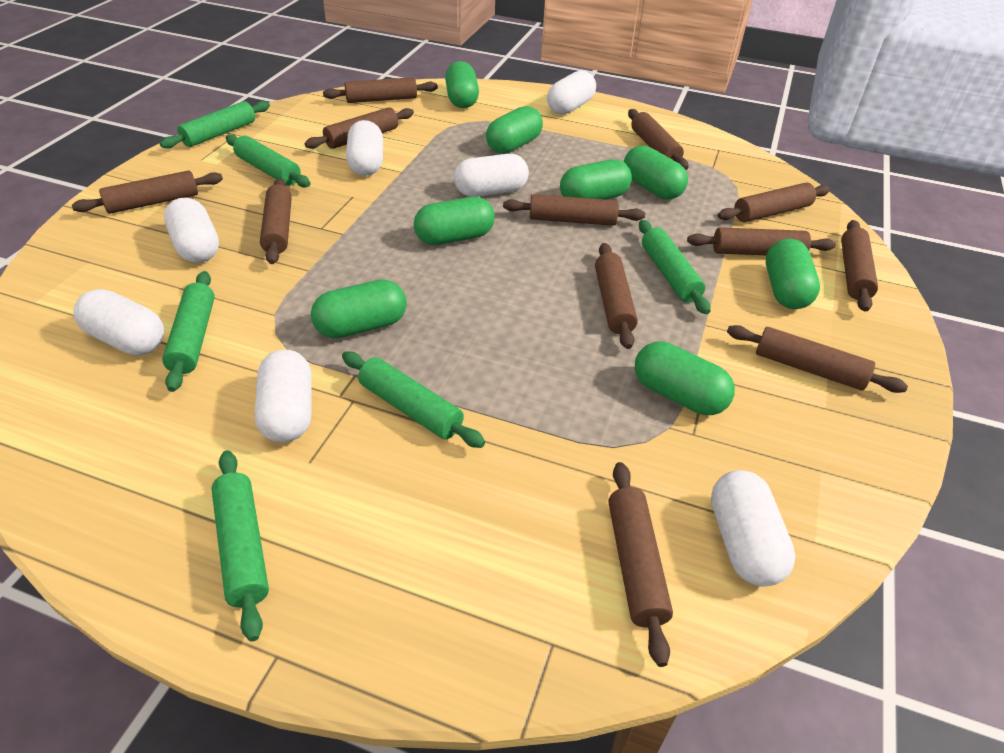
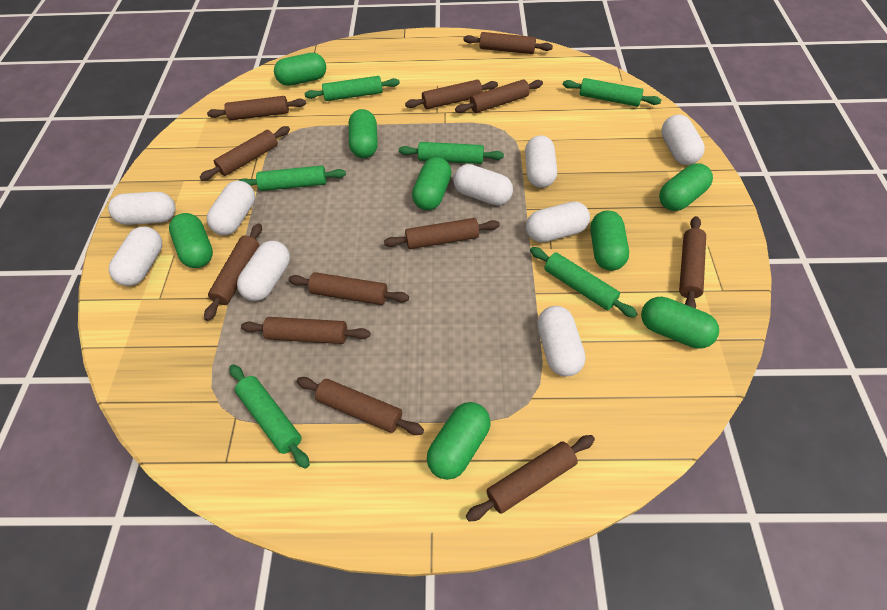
white capsule: 7 -> 9

